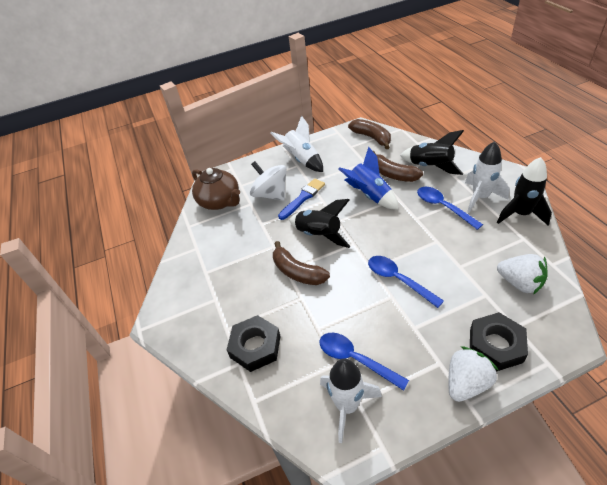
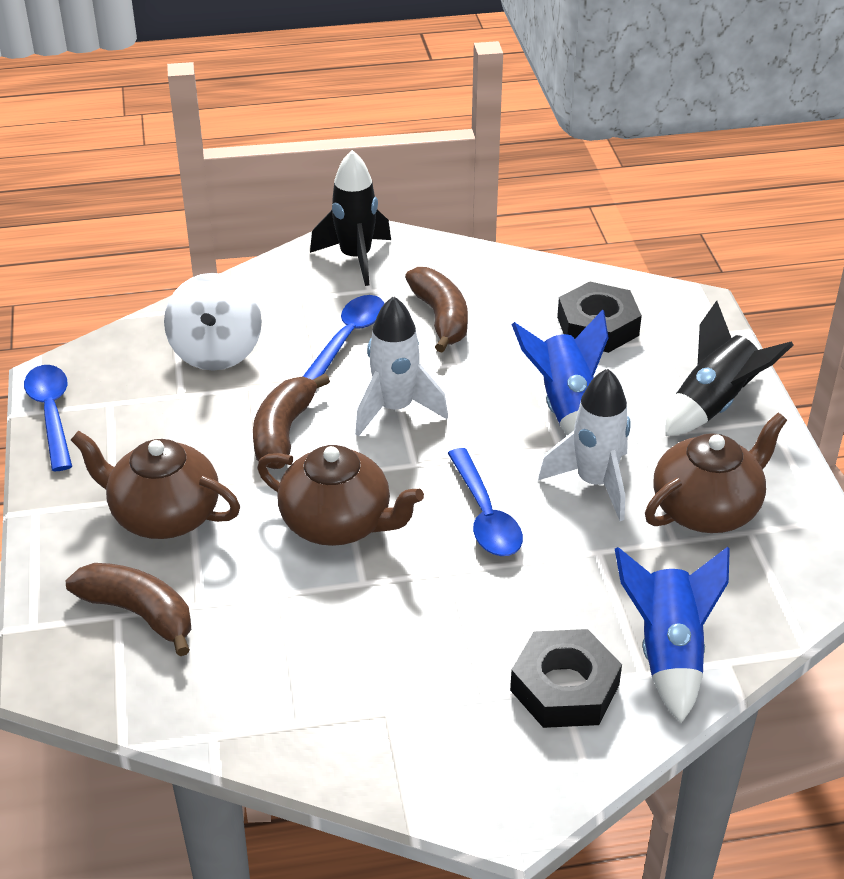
black rocket: 3 -> 2
blue brush: 1 -> 0
blue rocket: 1 -> 2
brown teapot: 1 -> 3
white rocket: 3 -> 2
white strawberry: 2 -> 0

